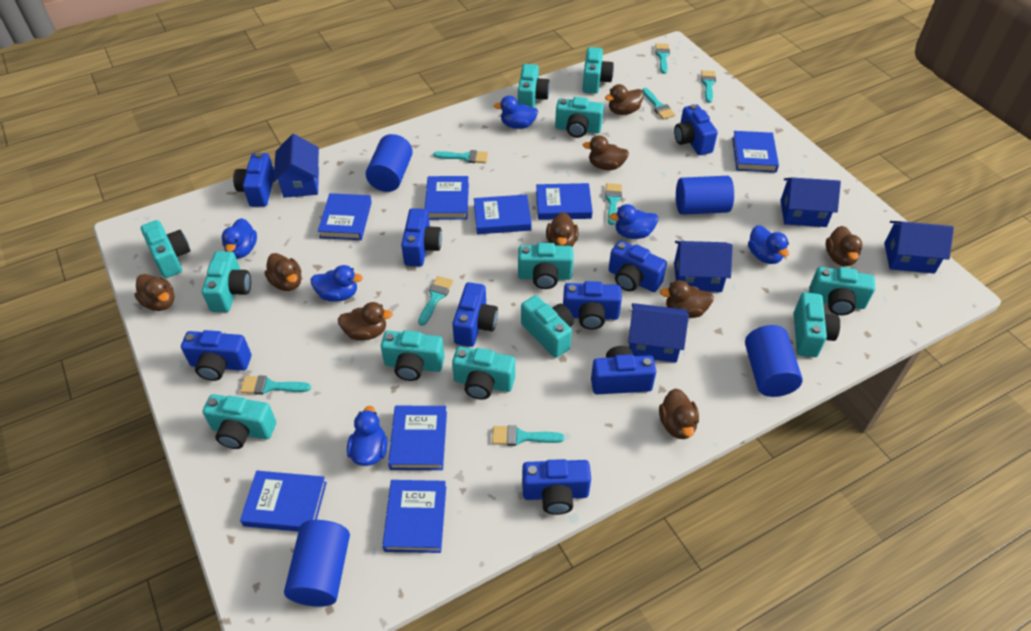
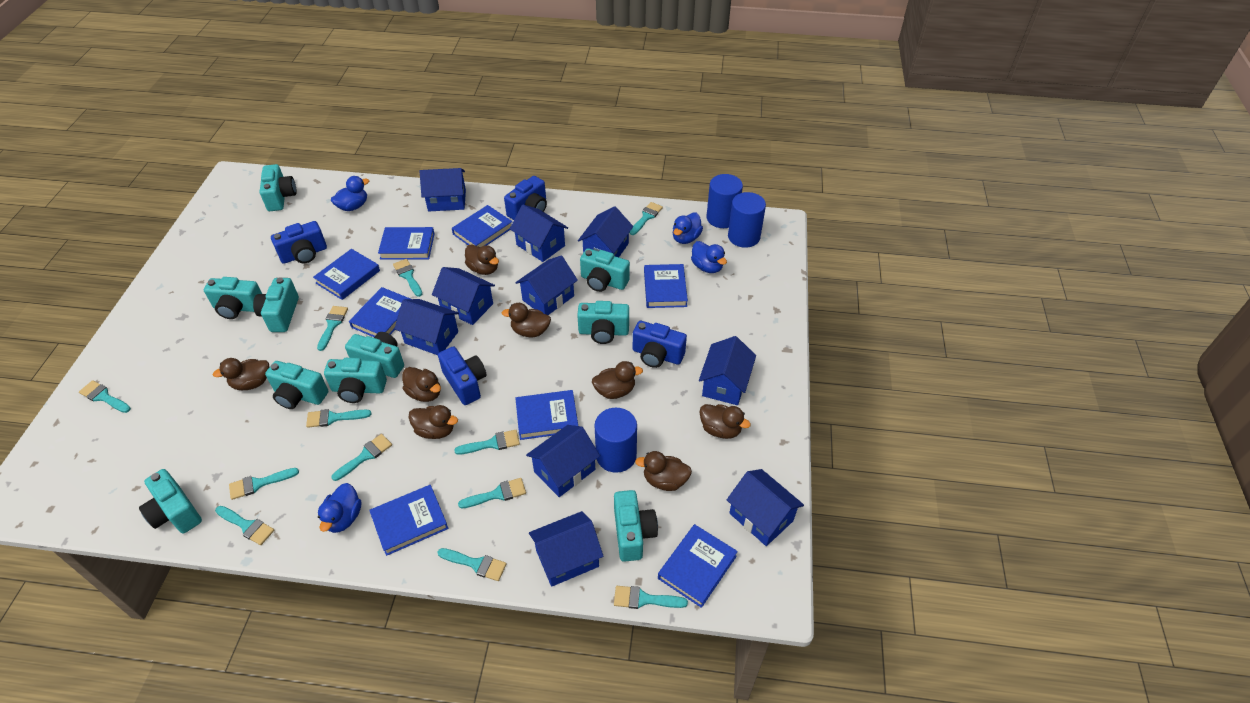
blue camera: 9 -> 4
blue cylinder: 4 -> 3
blue duck: 6 -> 4
blue house: 5 -> 10
brown duck: 9 -> 8
turquoise brush: 8 -> 12
turquoise camera: 12 -> 10

